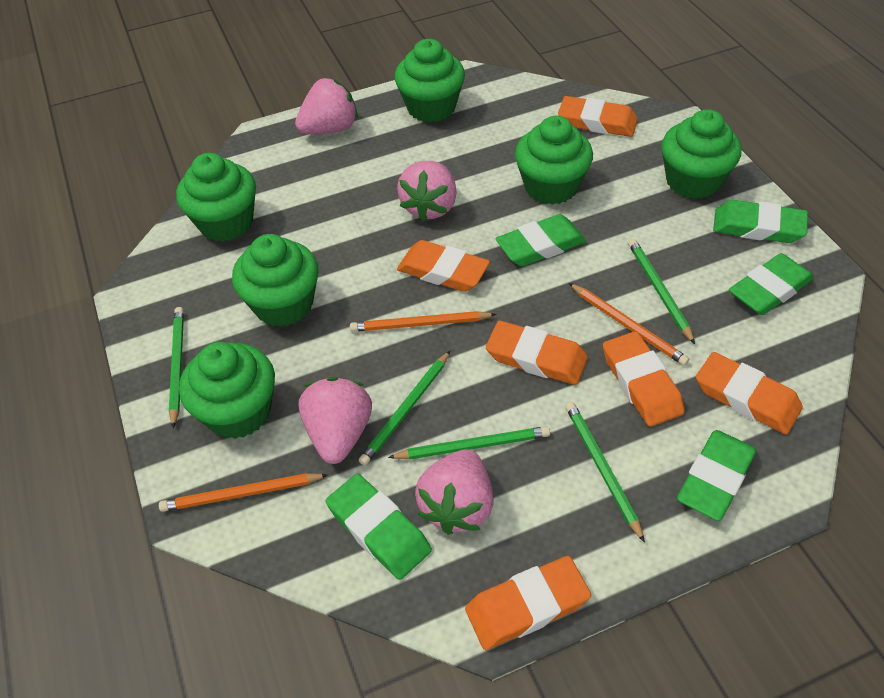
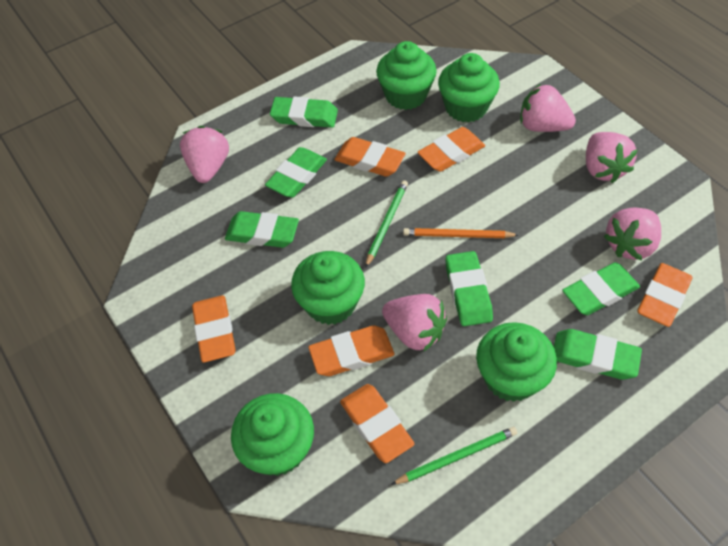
green cupcake: 6 -> 5
green eraser: 5 -> 6
green pencil: 5 -> 2
orange pencil: 3 -> 1
pink strawberry: 4 -> 5

